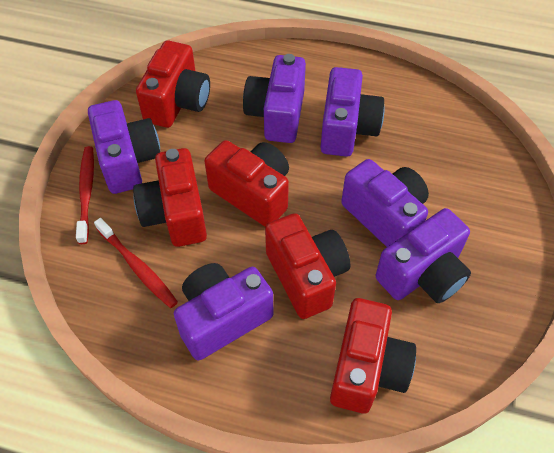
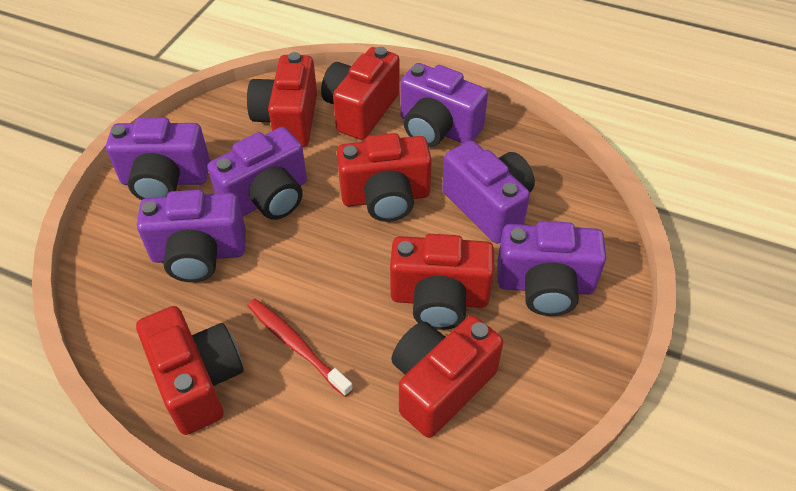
red camera: 5 -> 6
red toothbrush: 2 -> 1

